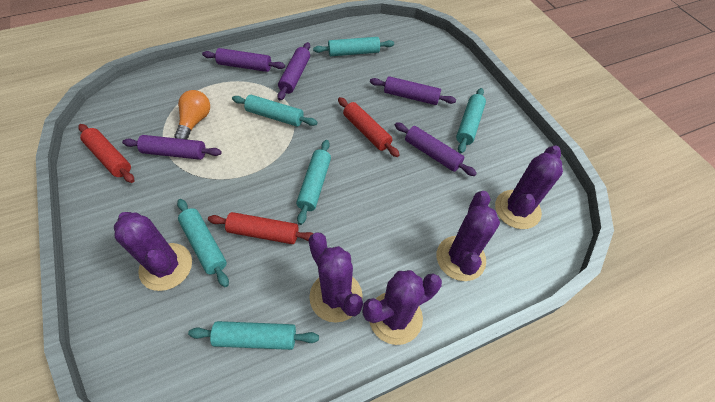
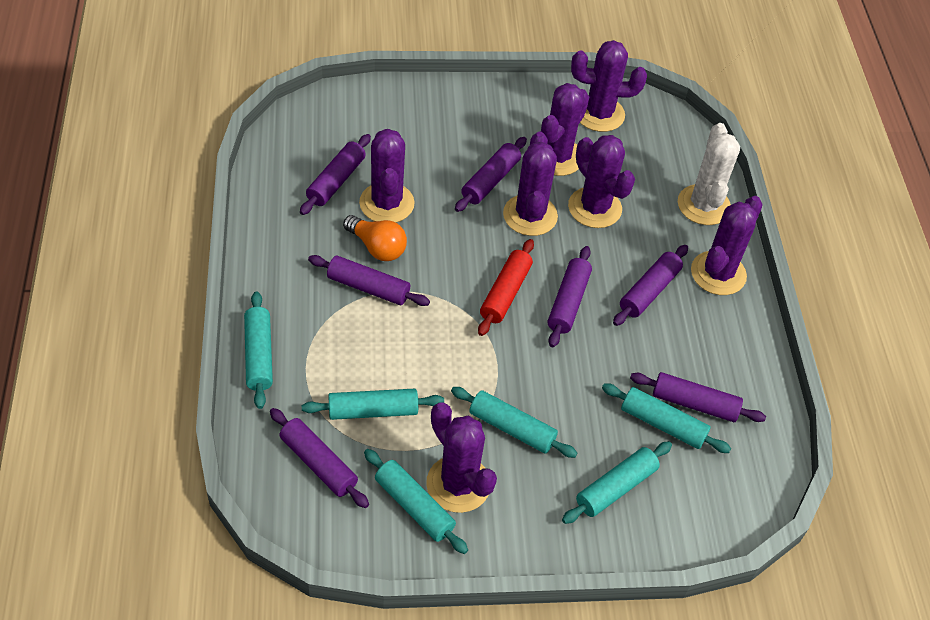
purple cactus: 5 -> 7
purple rolling pin: 5 -> 7
red rolling pin: 3 -> 1
white cactus: 0 -> 1

